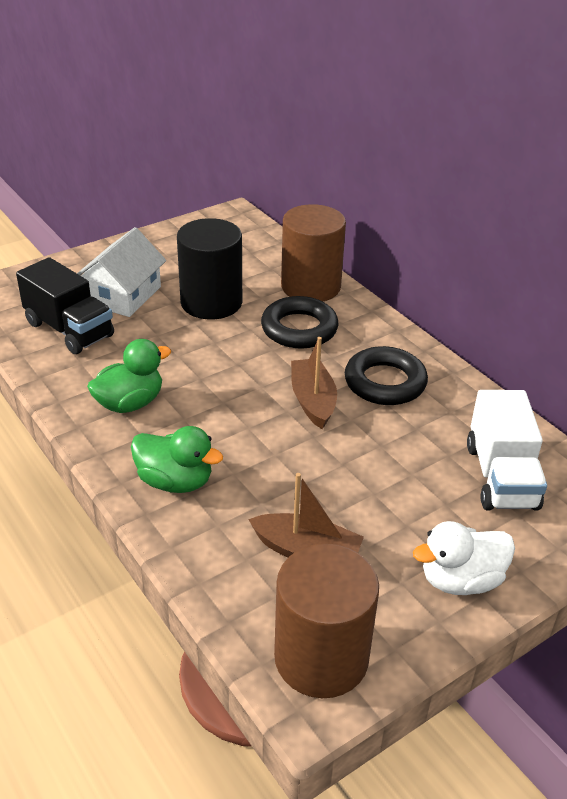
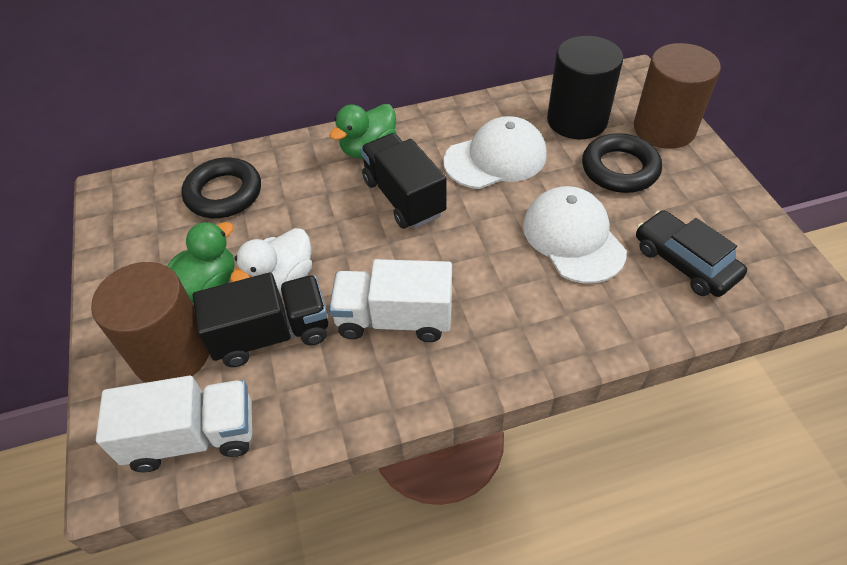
black car: 0 -> 1
black truck: 1 -> 2
brown boat: 2 -> 0
white cap: 0 -> 2
white house: 1 -> 0
white truck: 1 -> 2

